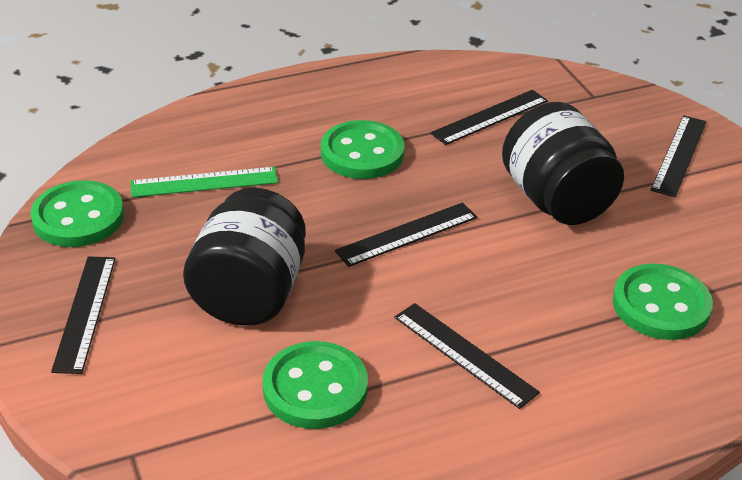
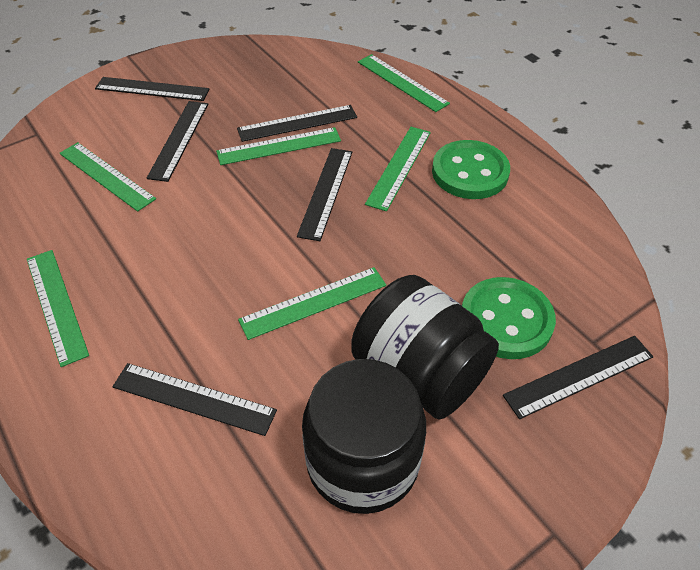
black ruler: 5 -> 6
green button: 4 -> 2
green ruler: 1 -> 6

